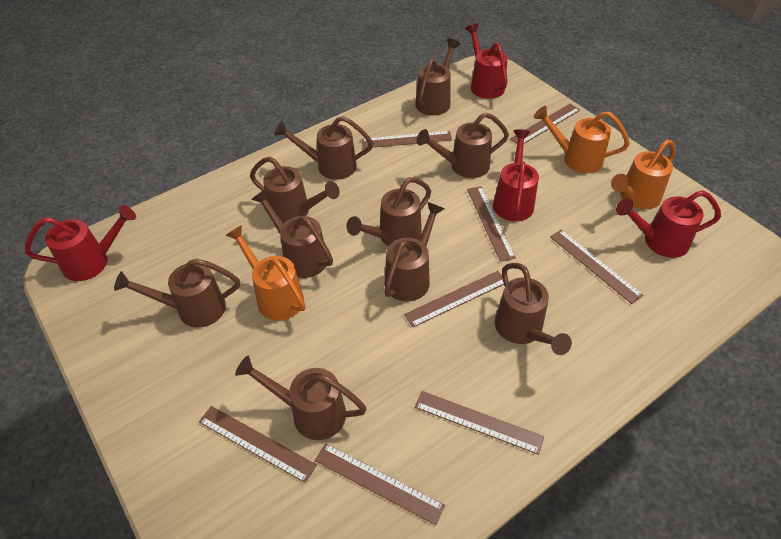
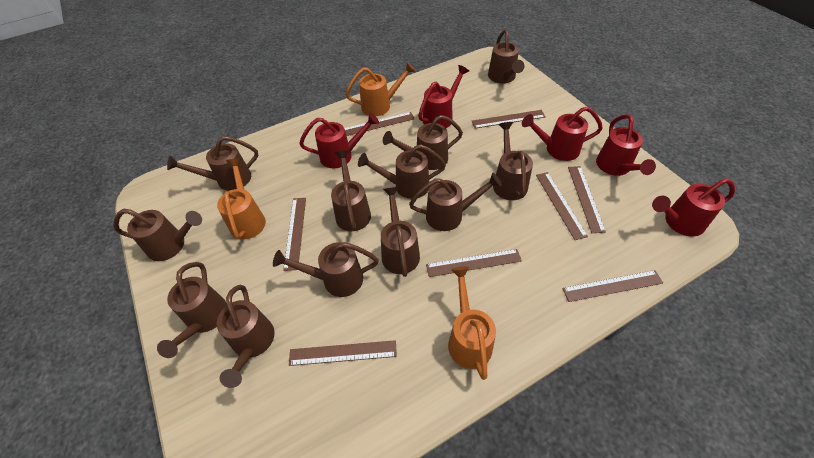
brown watering can: 10 -> 12
red watering can: 4 -> 5

